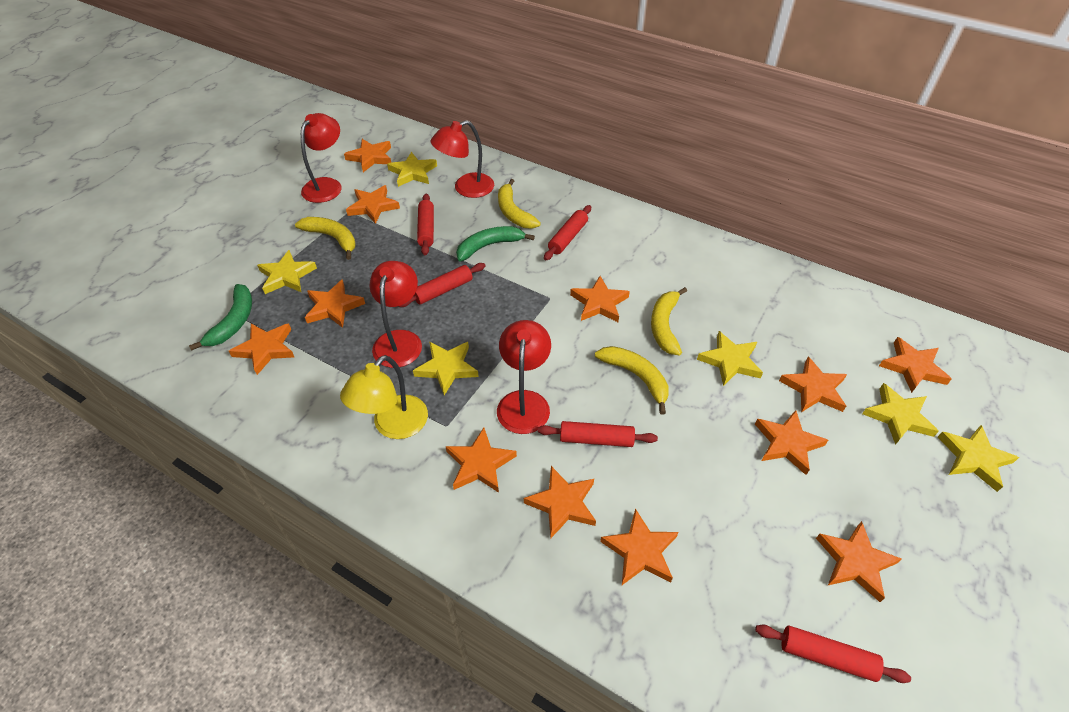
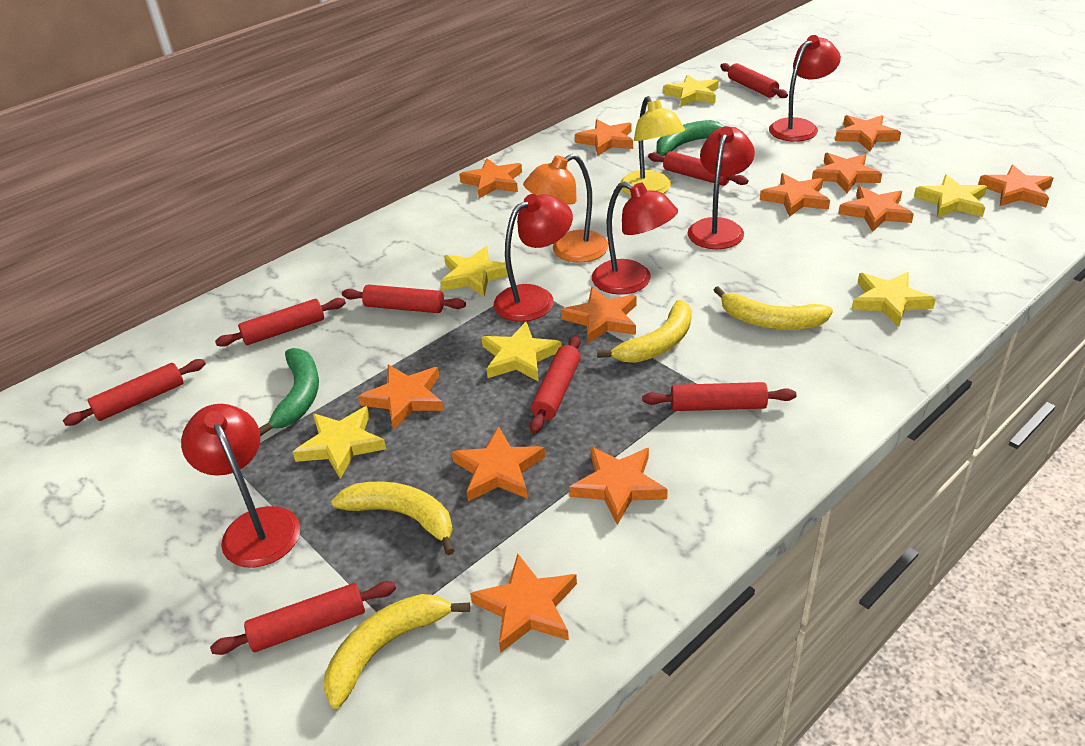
orange lamp: 0 -> 1
red lamp: 4 -> 5
red rolling pin: 5 -> 8

